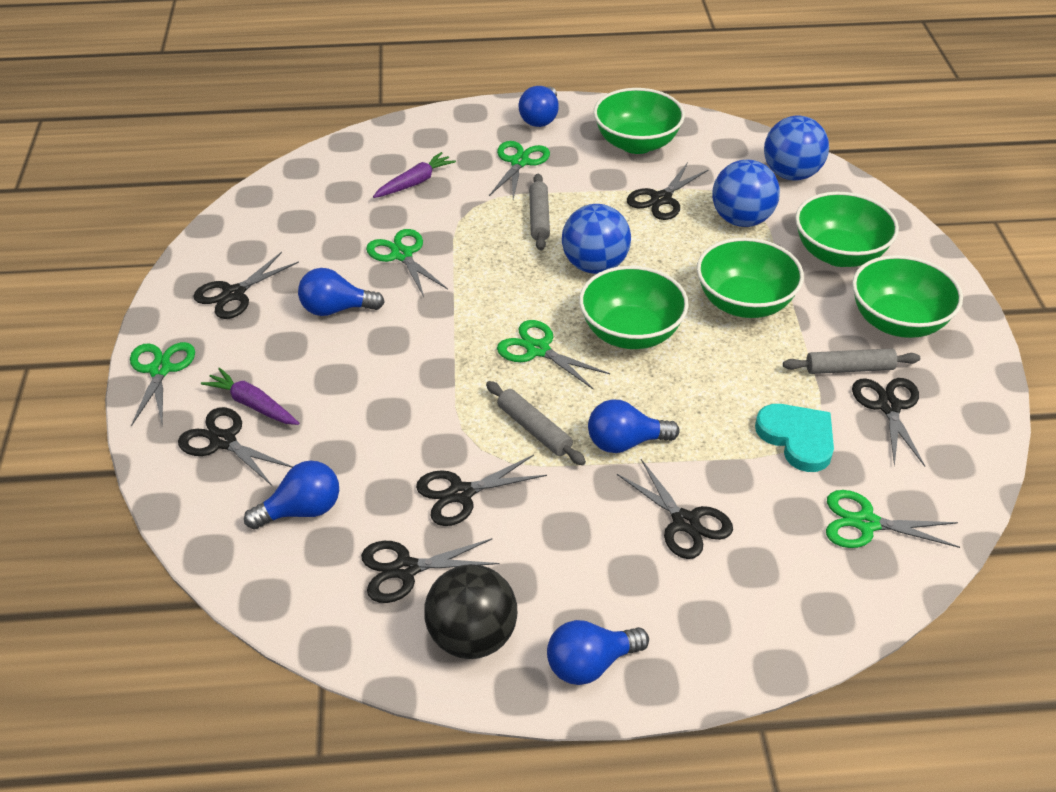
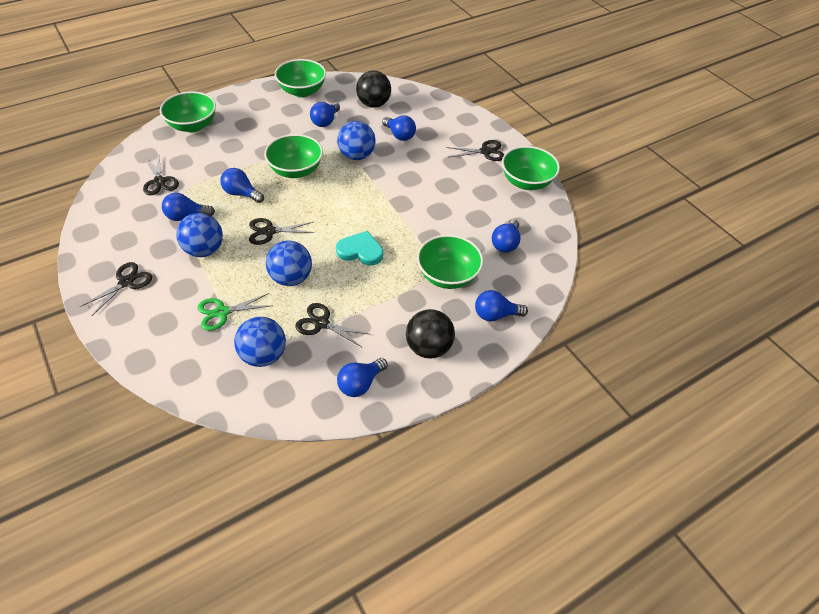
black ball: 1 -> 2
black scissors: 7 -> 5
blue ball: 3 -> 4
blue light bulb: 5 -> 7
green scissors: 5 -> 1
grey rolling pin: 3 -> 0
purple carrot: 2 -> 0

